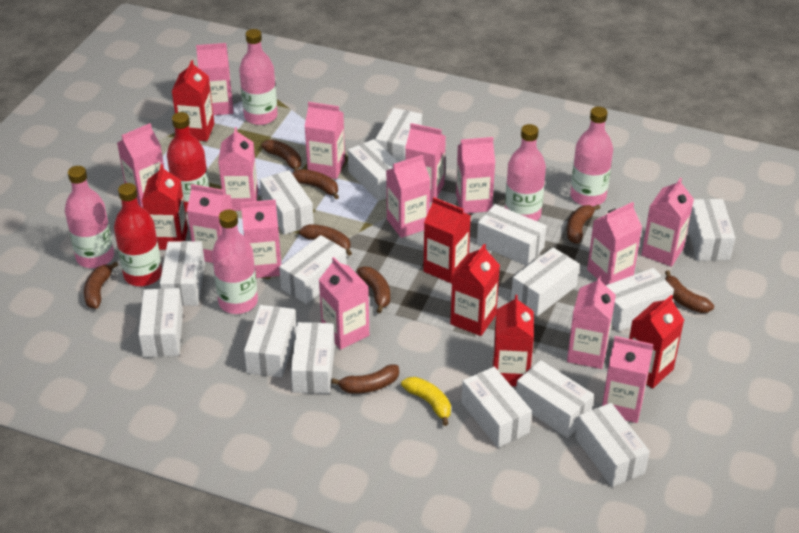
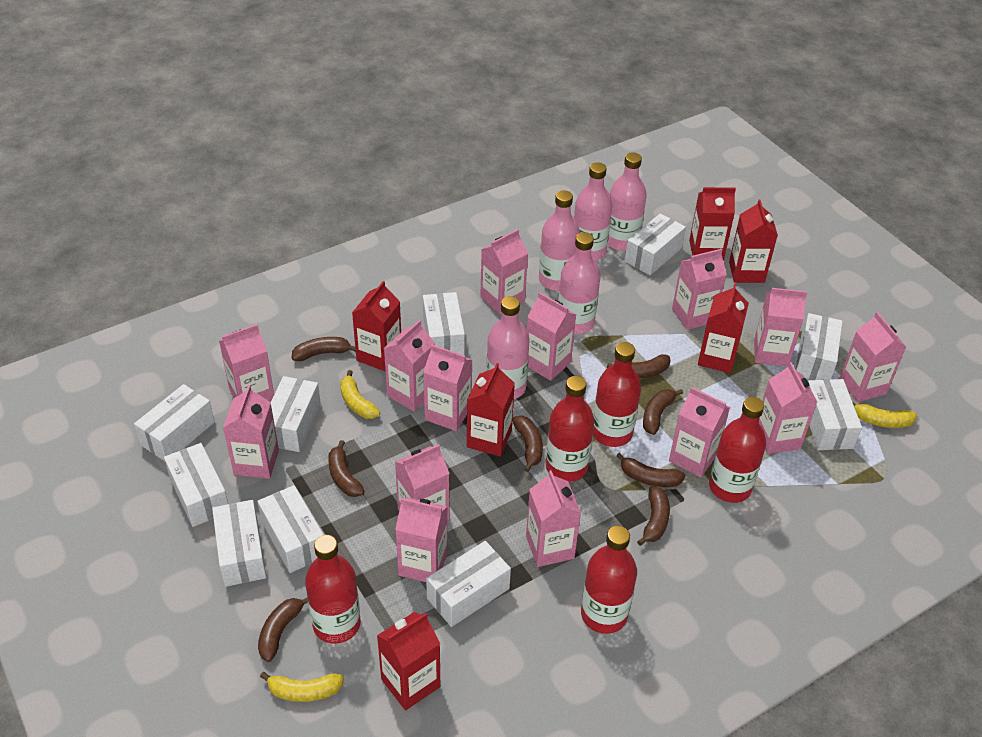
red bottle: 2 -> 5
white box: 15 -> 10
yellow banana: 1 -> 3

